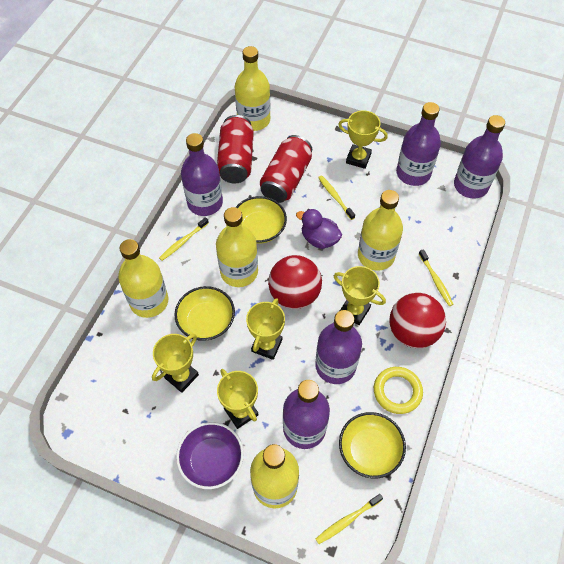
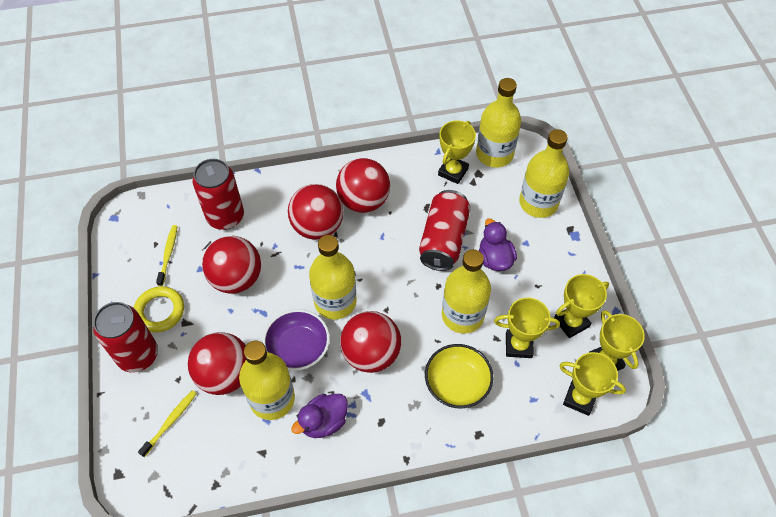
purple bottle: 5 -> 0
purple duck: 1 -> 2
red ball: 2 -> 5
red can: 2 -> 3
yellow bowl: 3 -> 1
yellow toothbrush: 4 -> 2

